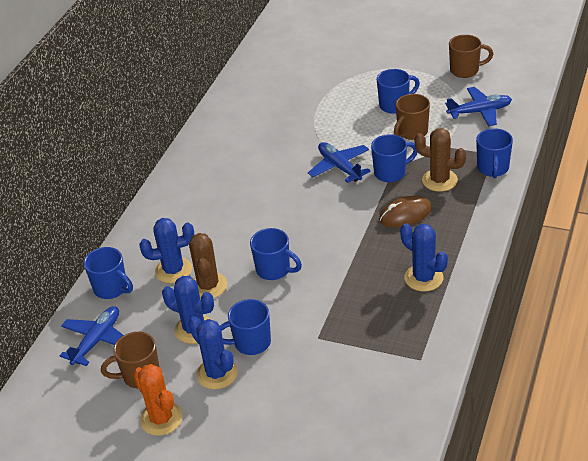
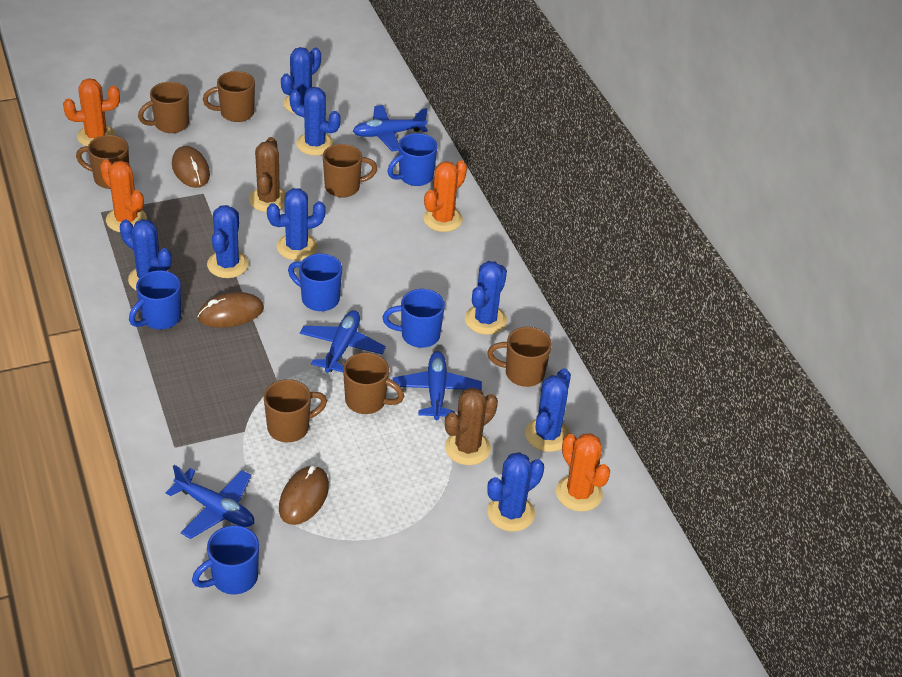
blue cactus: 4 -> 8
blue mug: 6 -> 5
blue plane: 3 -> 4
brown mouse: 1 -> 3
brown mug: 3 -> 7
orange cactus: 1 -> 4

